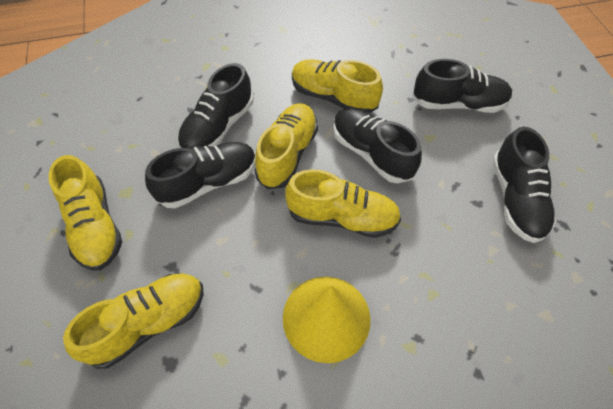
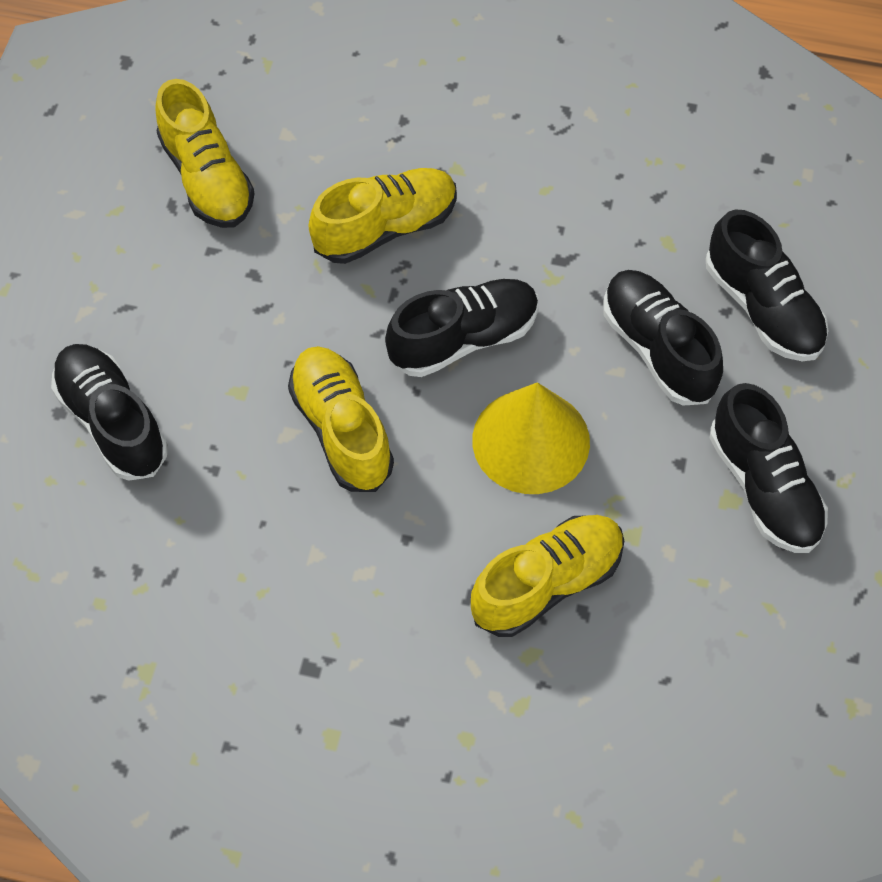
yellow shoe: 5 -> 4

